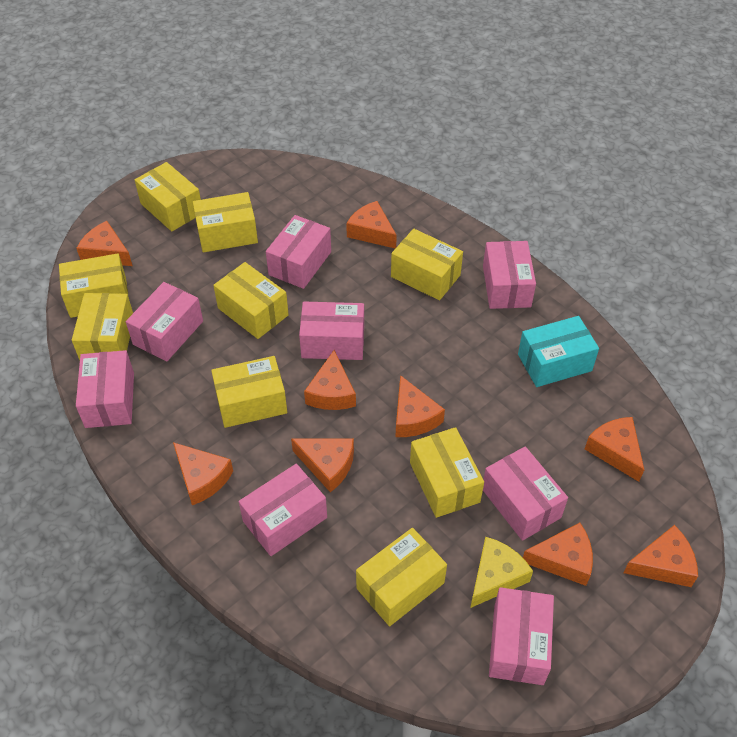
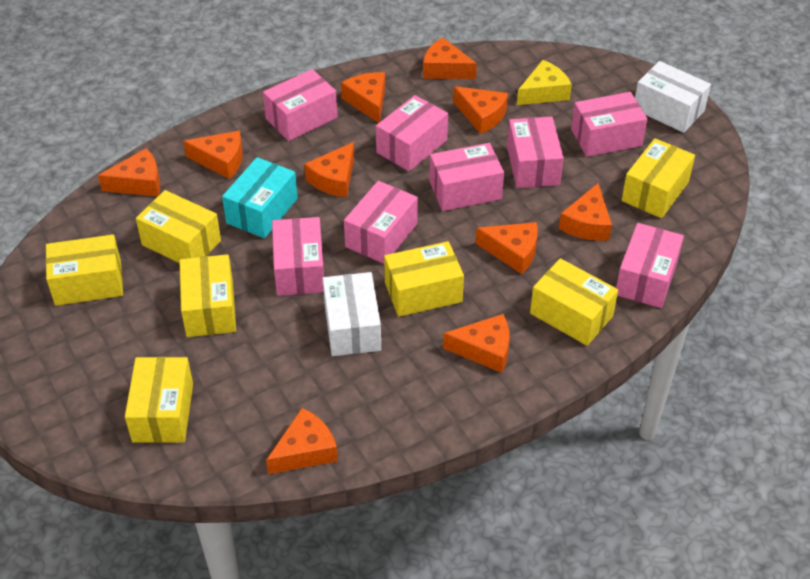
orange cheese: 9 -> 10
white box: 0 -> 2
yellow box: 9 -> 7

